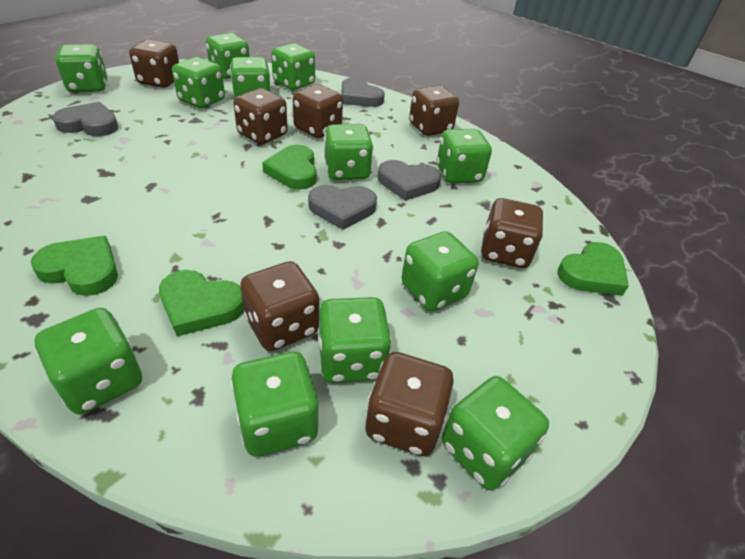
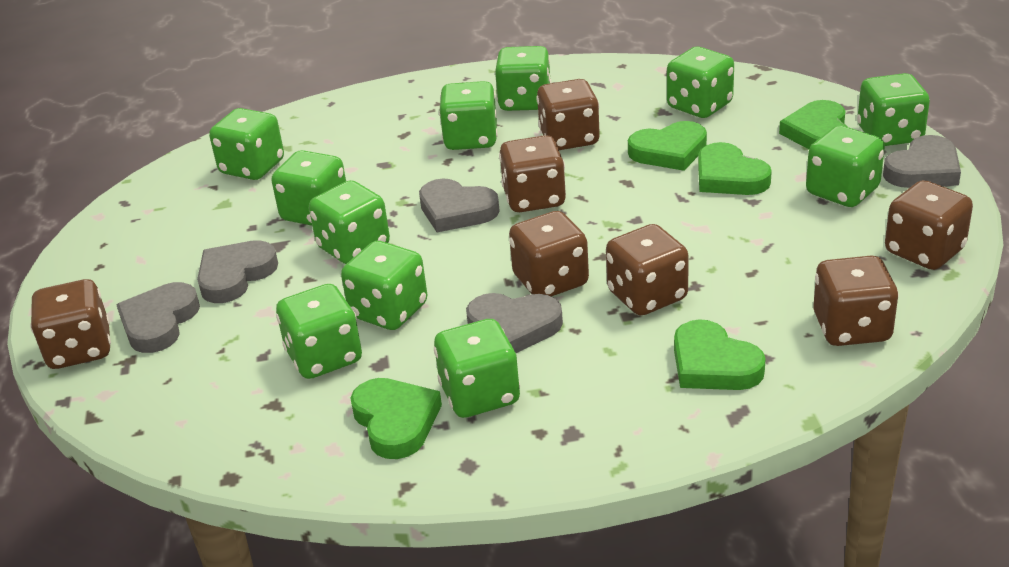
green dice: 12 -> 11
green heart: 4 -> 5
grey heart: 4 -> 5

